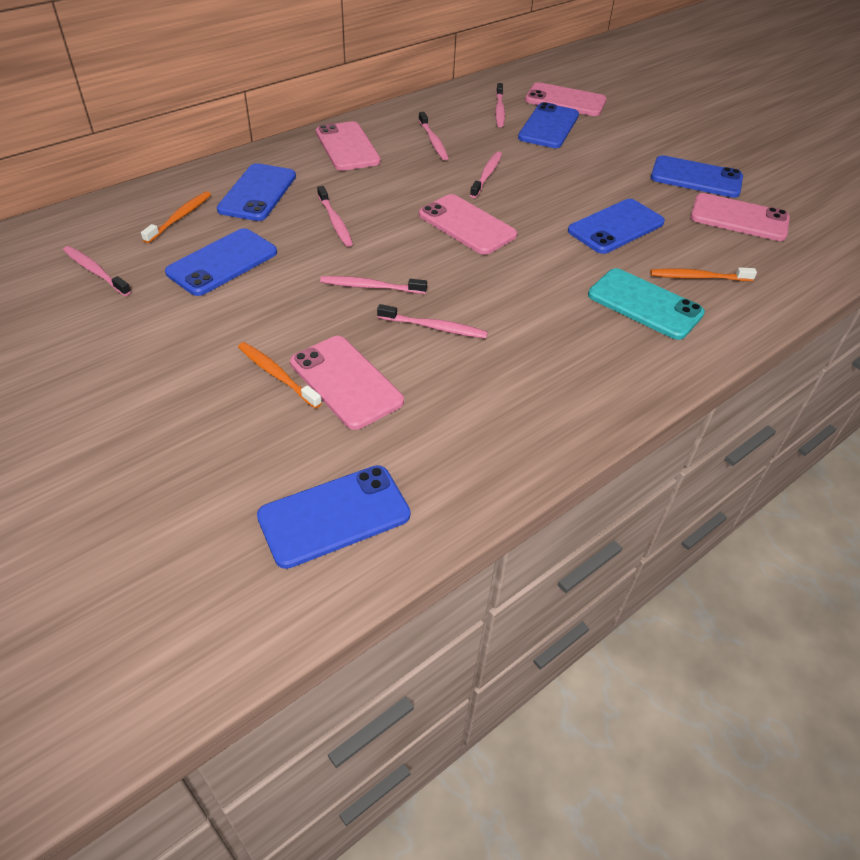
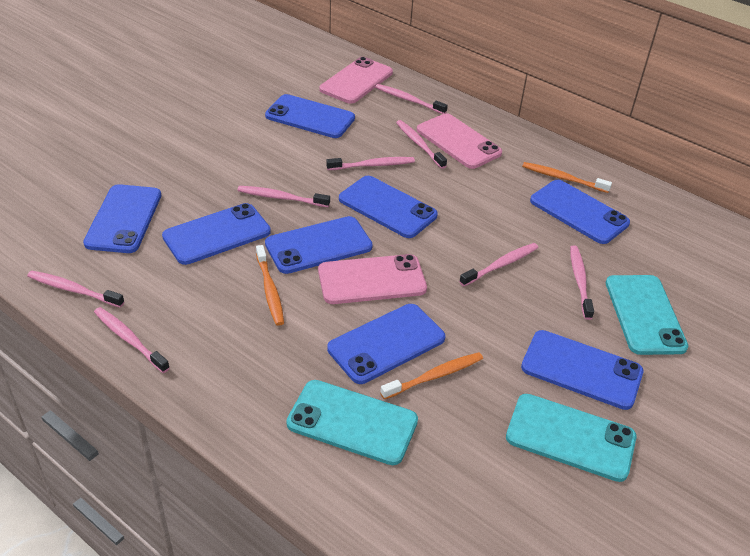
blue phone: 6 -> 8
pink phone: 5 -> 3
pink toothbrush: 7 -> 8
turquoise phone: 1 -> 3

